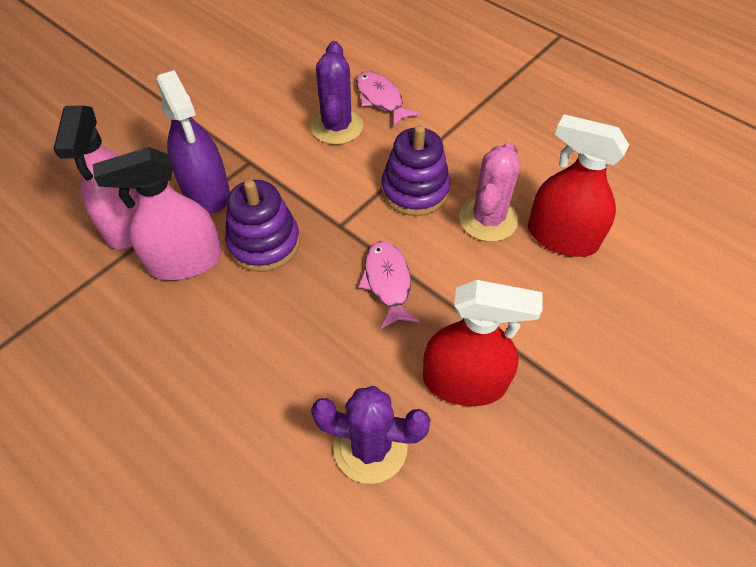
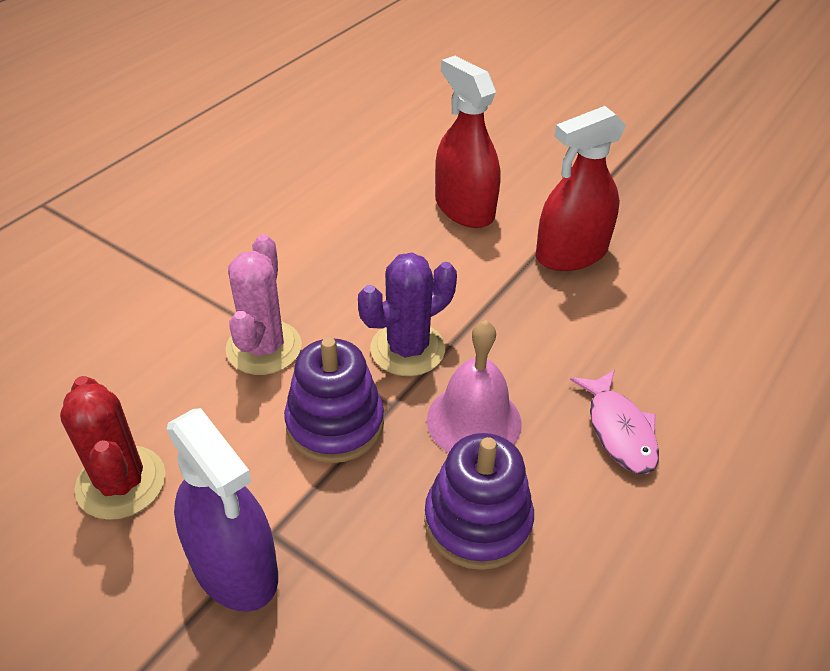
pink bell: 0 -> 1
pink fish: 2 -> 1
pink spray bottle: 2 -> 0
purple cactus: 2 -> 1
red cactus: 0 -> 1

